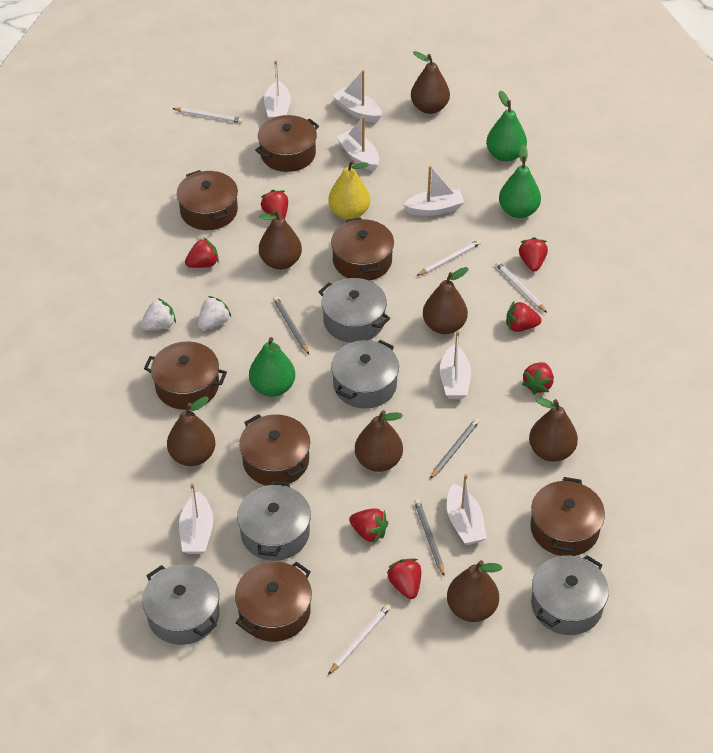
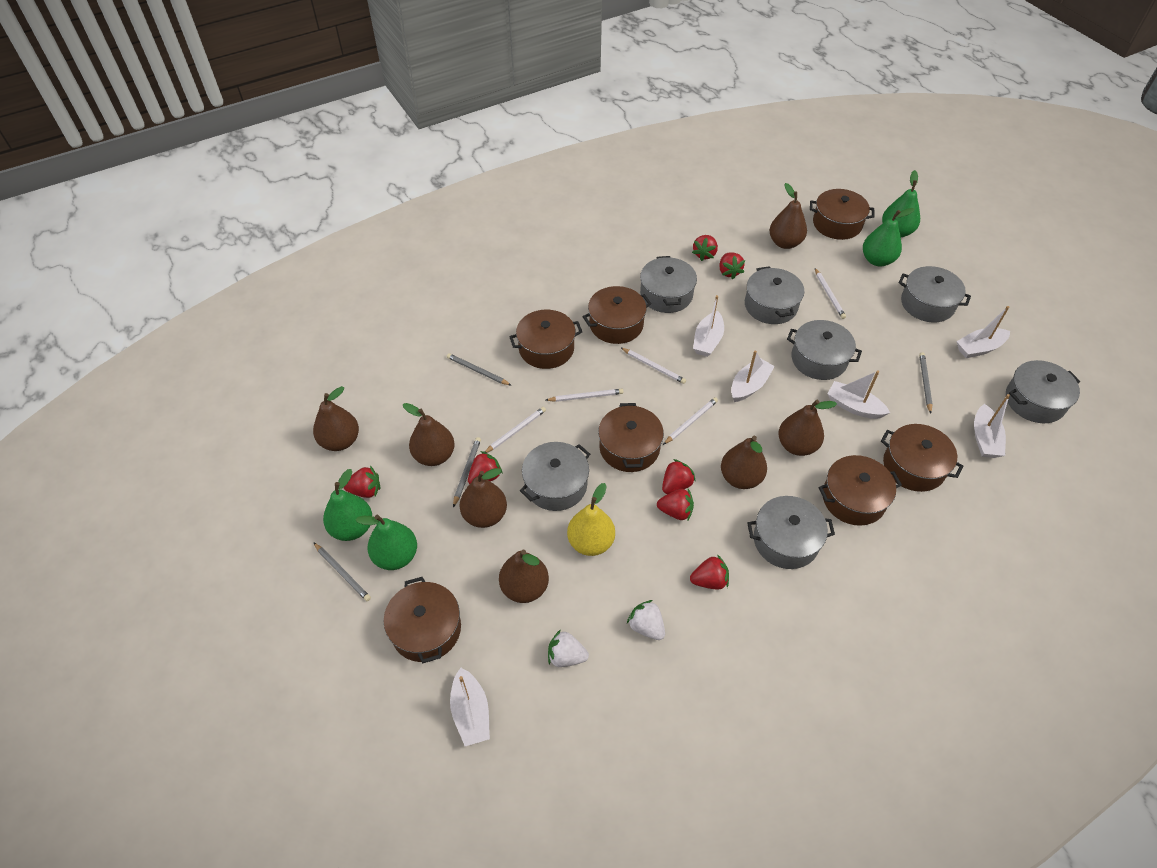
green pear: 3 -> 4
grey pencil: 3 -> 4
grey pot: 5 -> 7
white boat: 7 -> 6
white pencil: 4 -> 5

